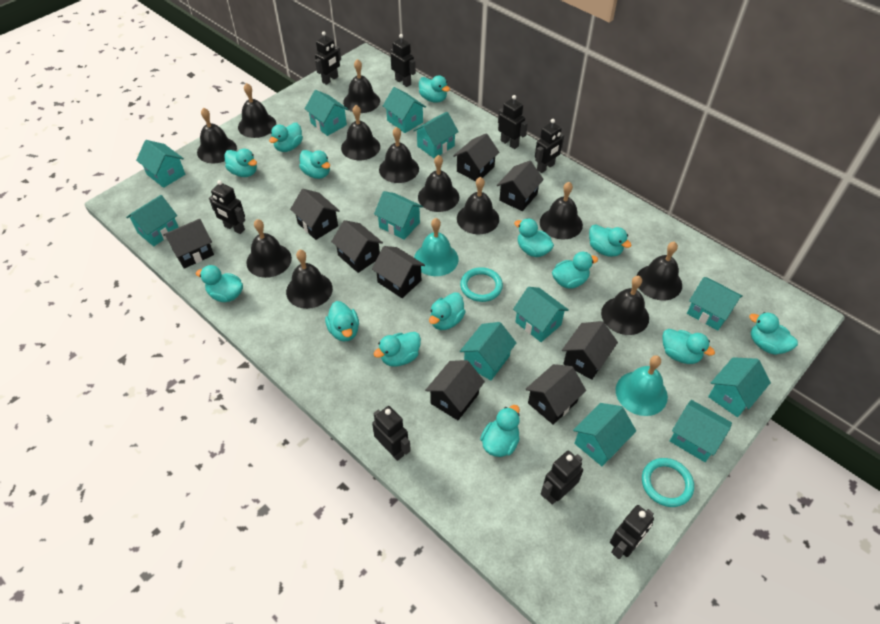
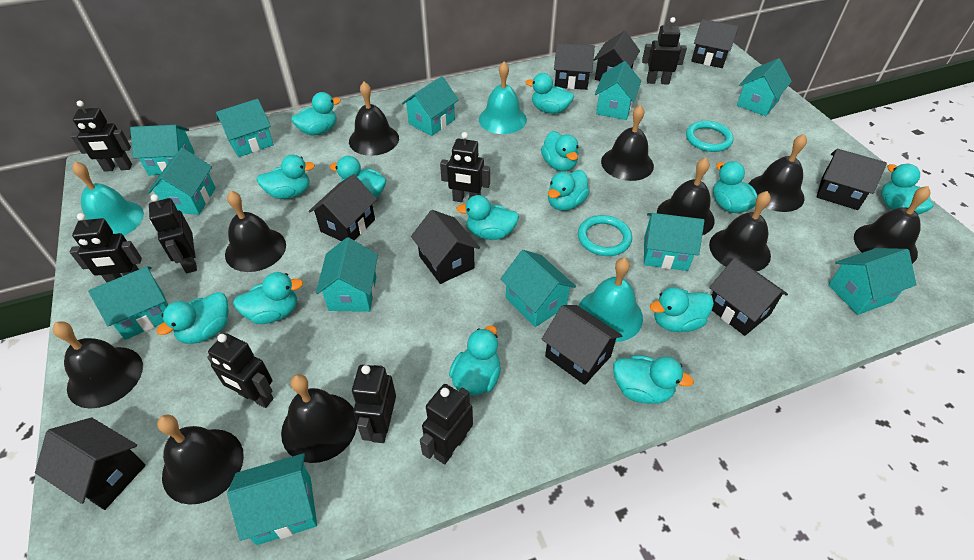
black bell: 12 -> 10
turquoise bell: 2 -> 3

